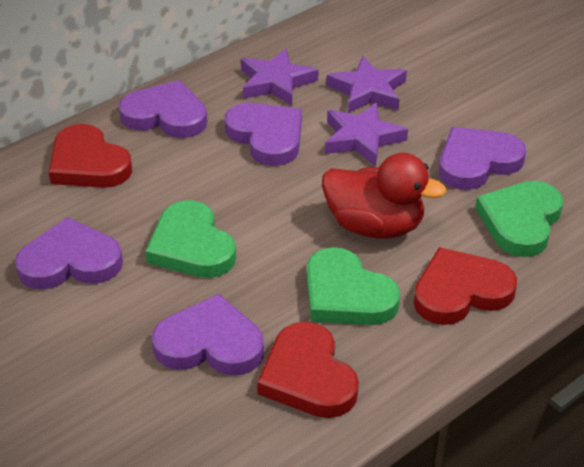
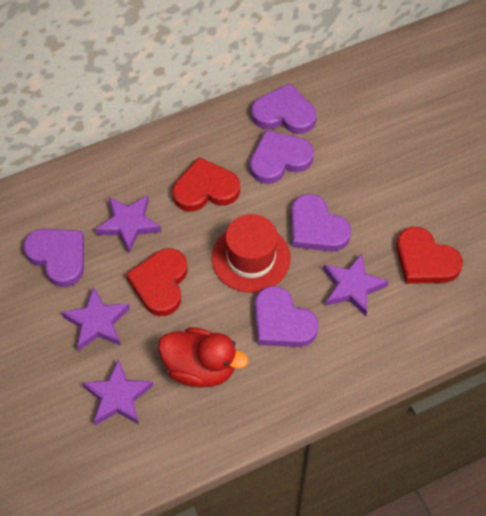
green heart: 3 -> 0
purple star: 3 -> 4
red hat: 0 -> 1

